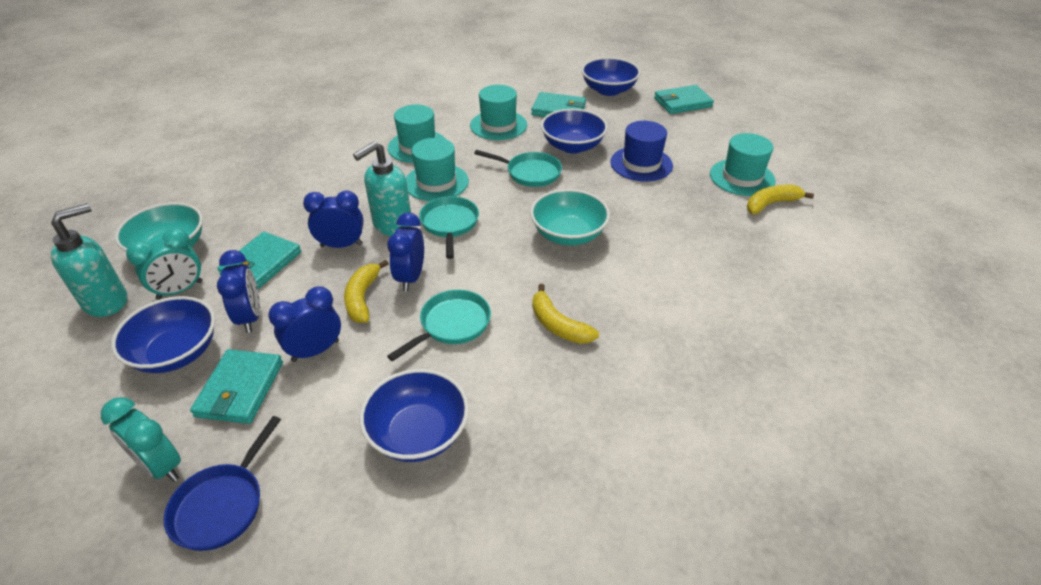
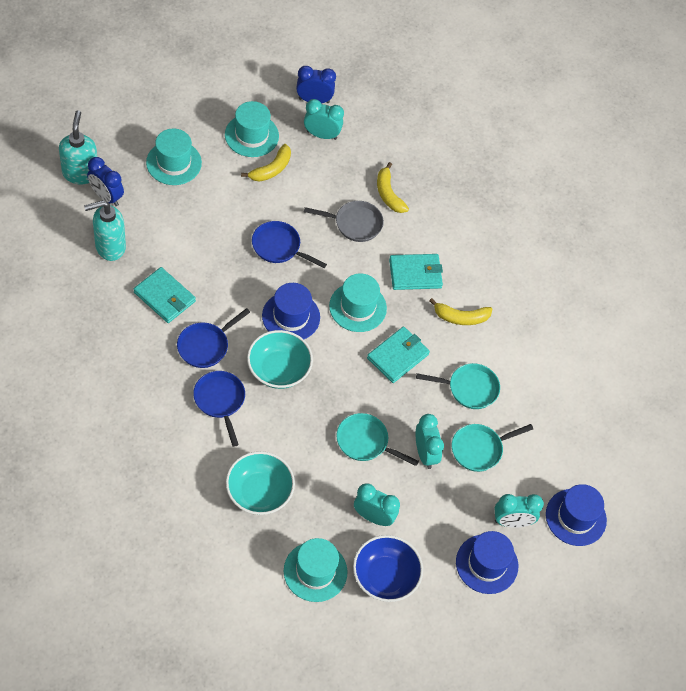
blue bowl: 4 -> 1
blue clock: 4 -> 2
blue hat: 1 -> 3
blue pan: 1 -> 3
grey pan: 0 -> 1
turquoise clock: 2 -> 4
turquoise wallet: 4 -> 3

